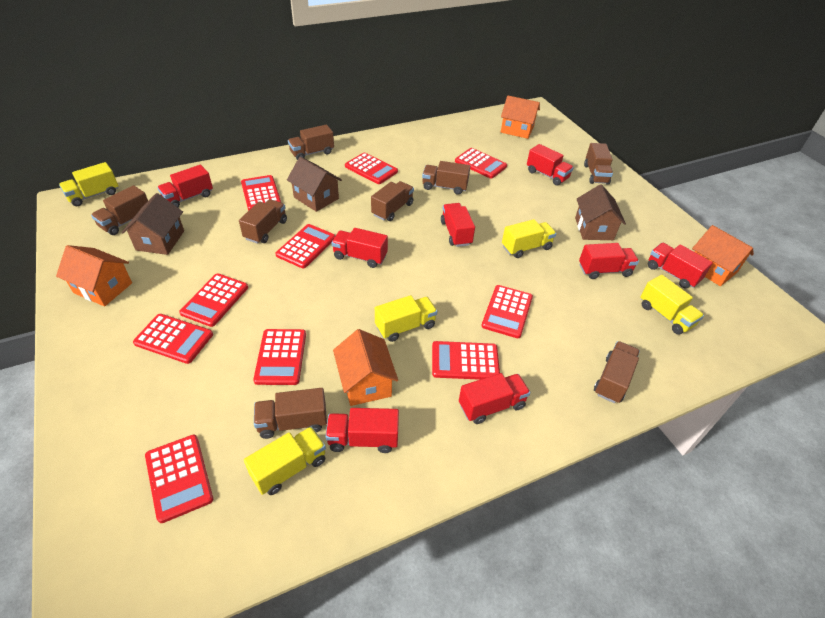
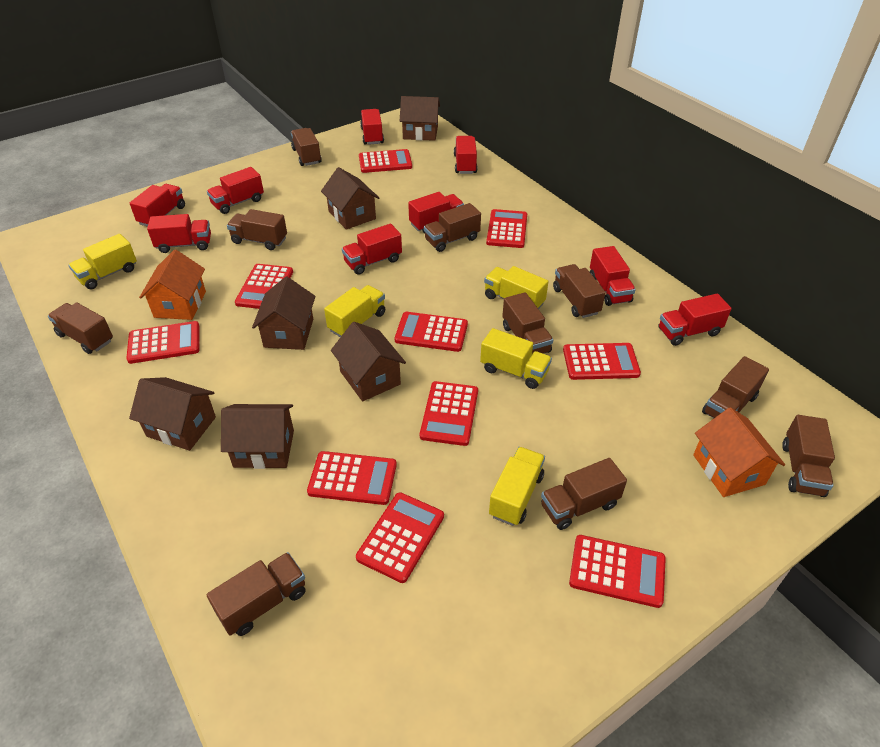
brown house: 3 -> 6
brown truck: 8 -> 10
orange house: 4 -> 2
red truck: 8 -> 9

